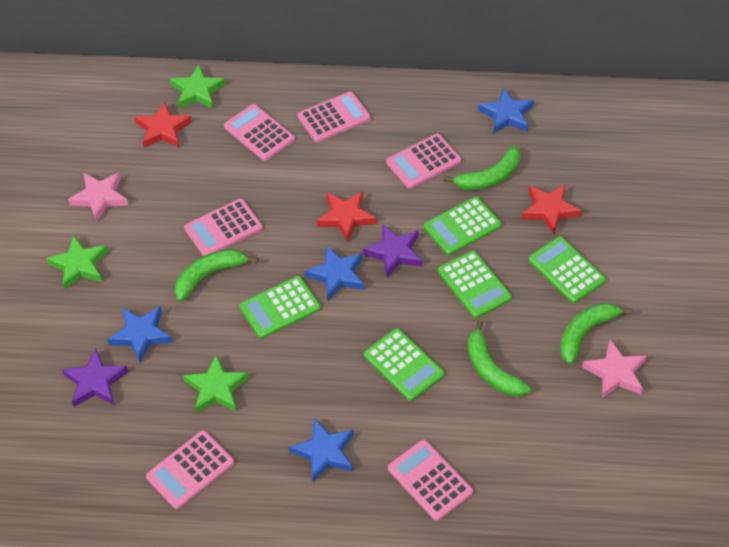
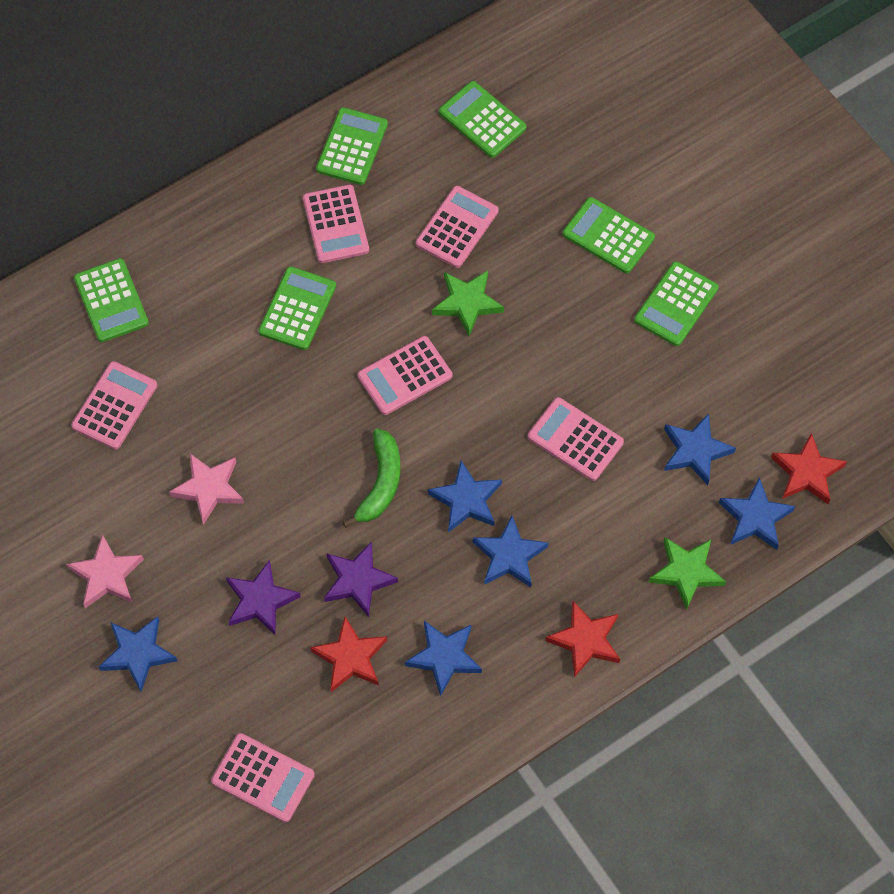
blue star: 4 -> 6
green banana: 4 -> 1
green calculator: 5 -> 6
green star: 3 -> 2

